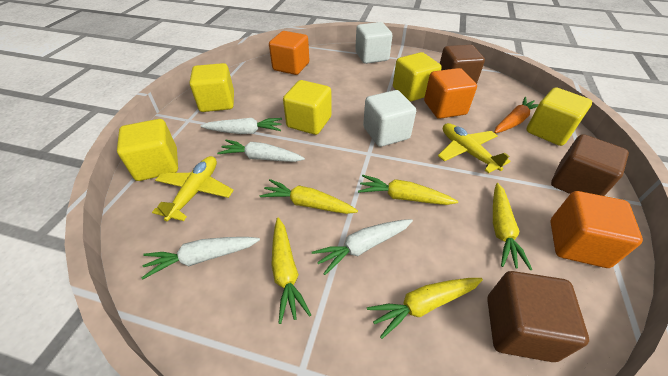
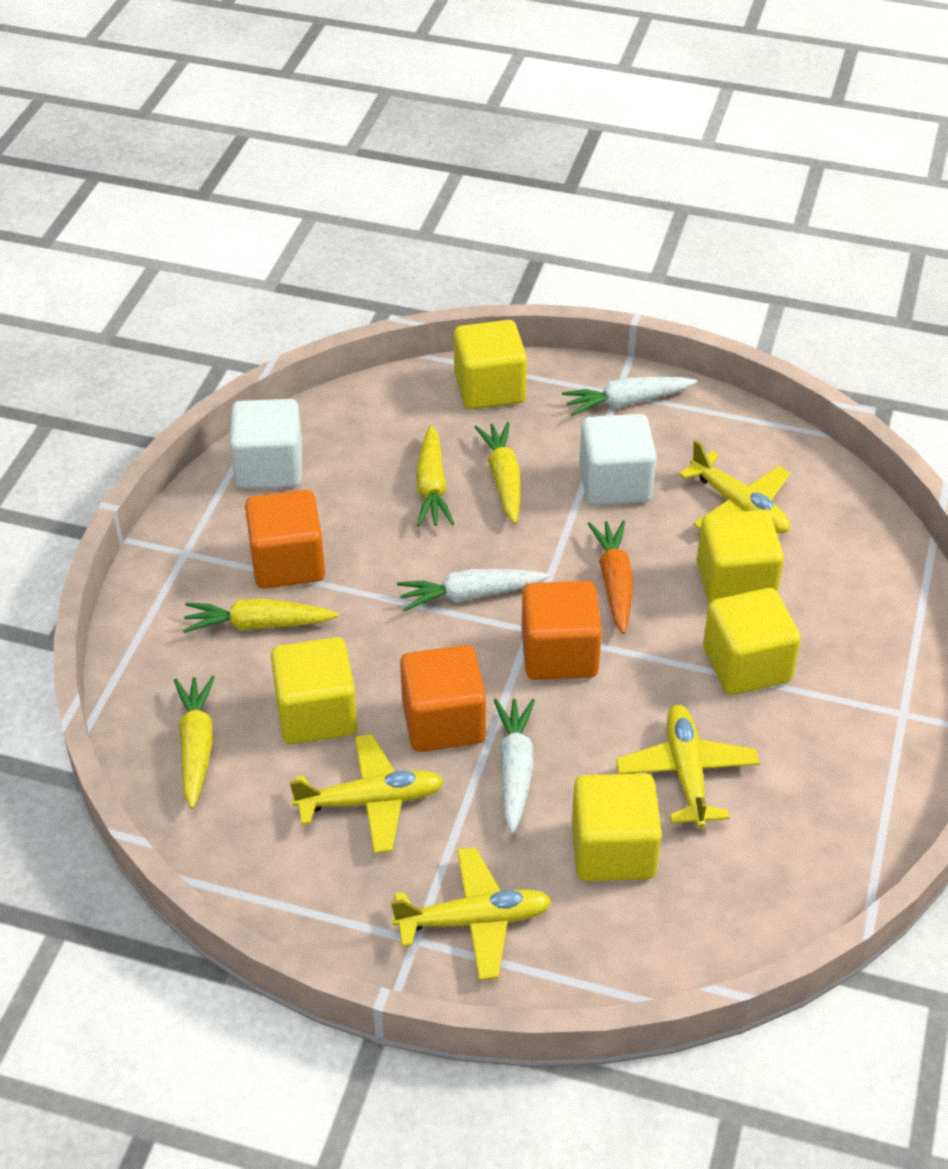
brown cube: 3 -> 0
white carrot: 4 -> 3
yellow carrot: 5 -> 4
yellow plane: 2 -> 4

